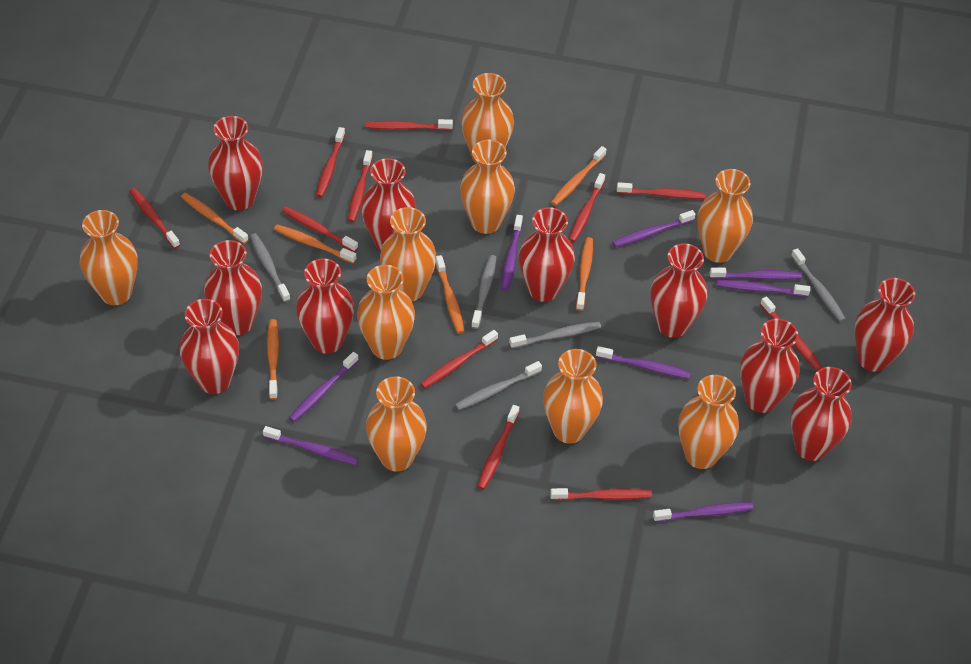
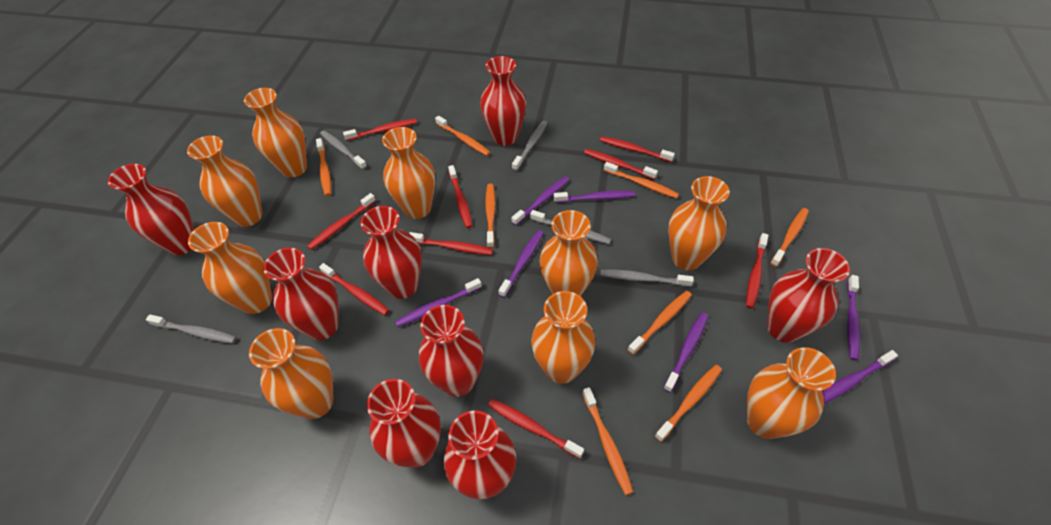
orange toothbrush: 6 -> 8
purple toothbrush: 8 -> 7
red toothbrush: 11 -> 9
red vase: 10 -> 8

